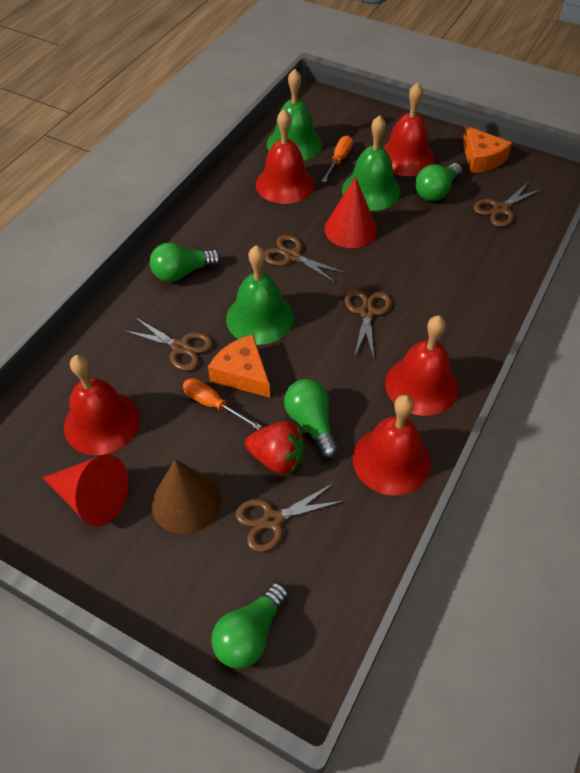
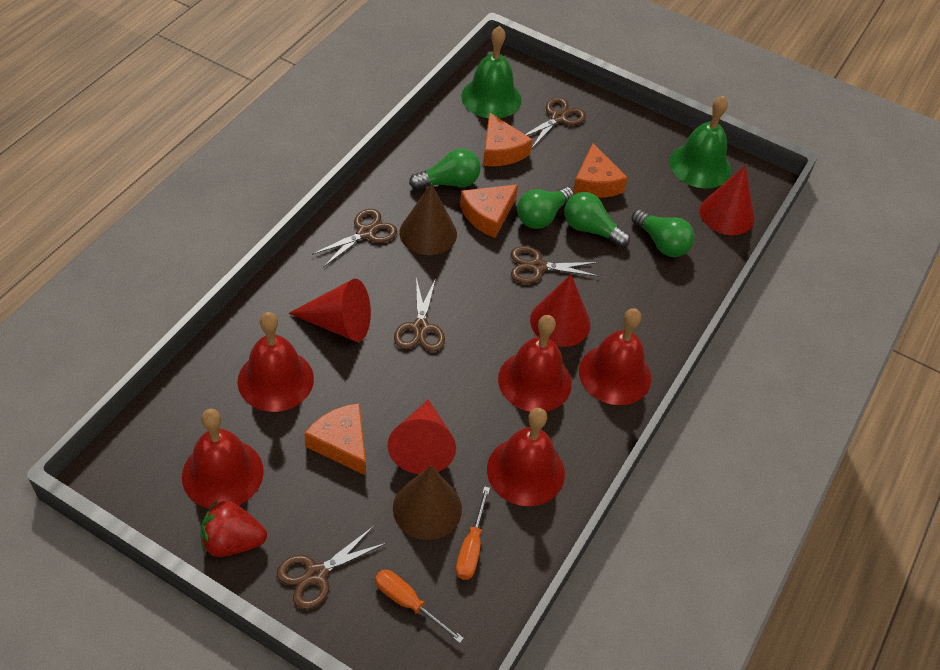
brown cone: 1 -> 2
green bell: 3 -> 2
orange cheese: 2 -> 4
red cone: 2 -> 4

